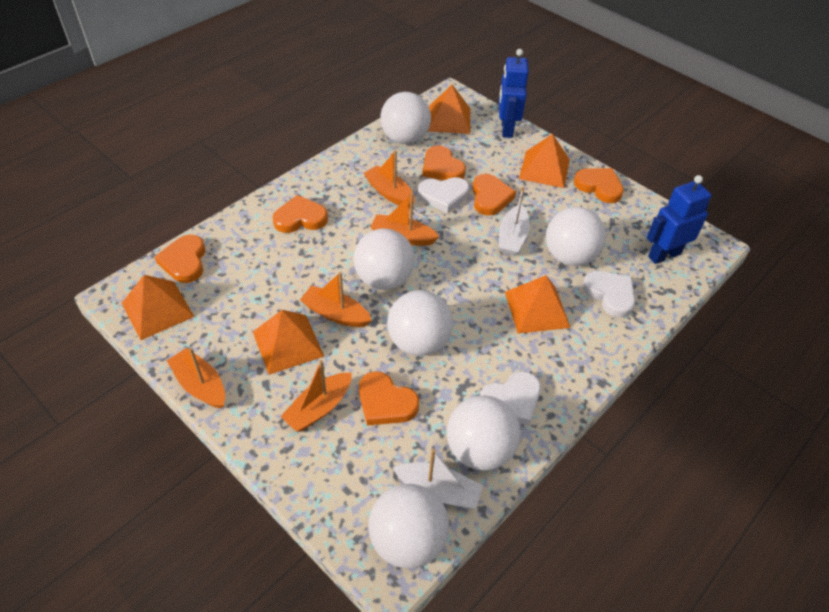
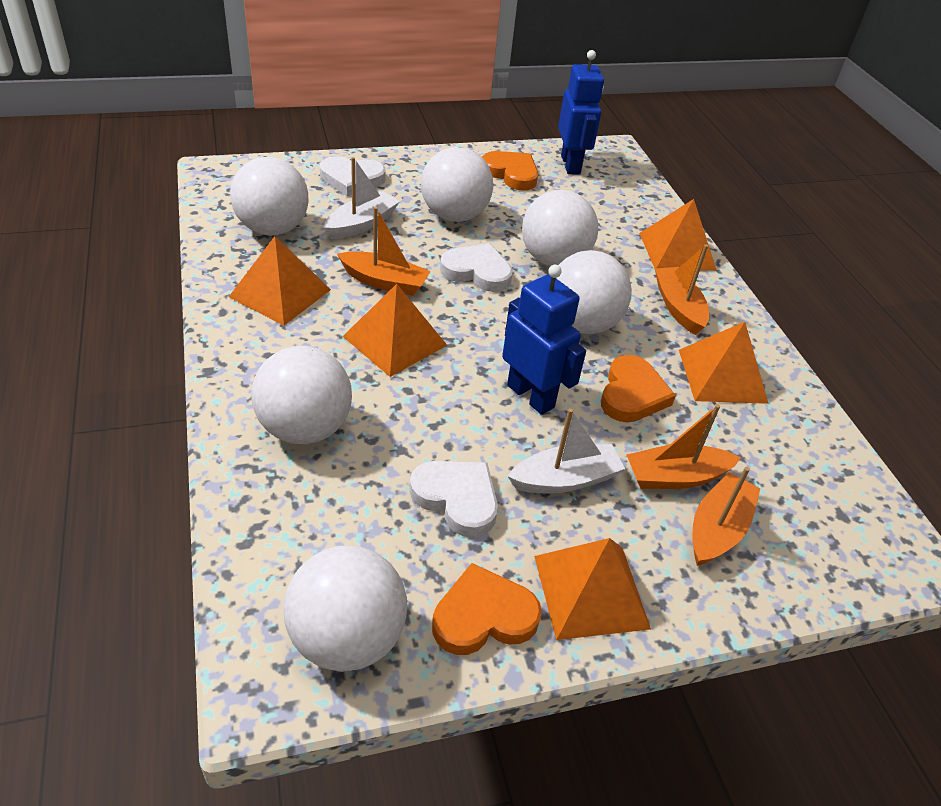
orange boat: 5 -> 4
orange heart: 6 -> 3

